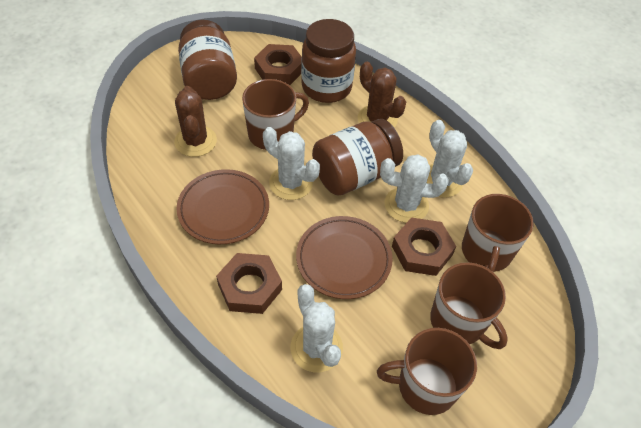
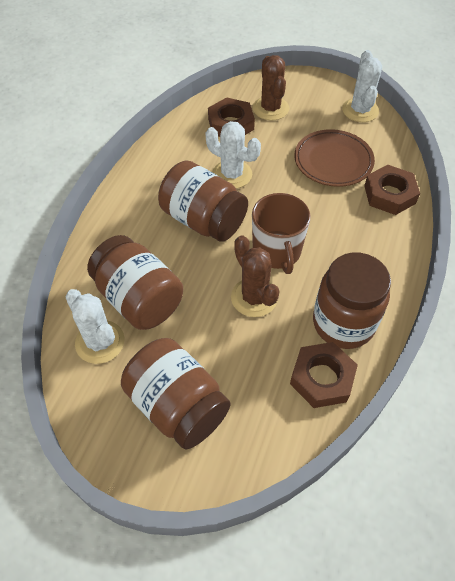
brown jar: 3 -> 4
brown mug: 4 -> 1
brown plate: 2 -> 1
white cactus: 4 -> 3

